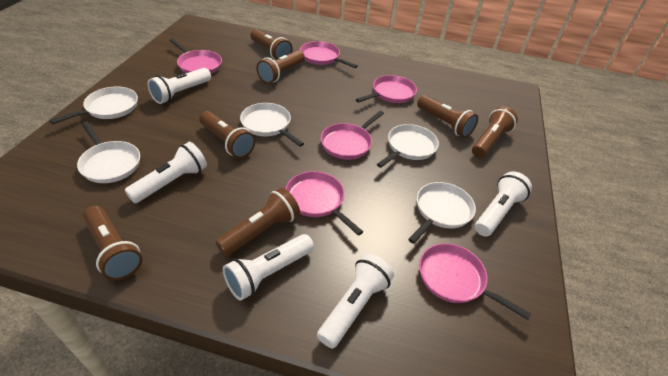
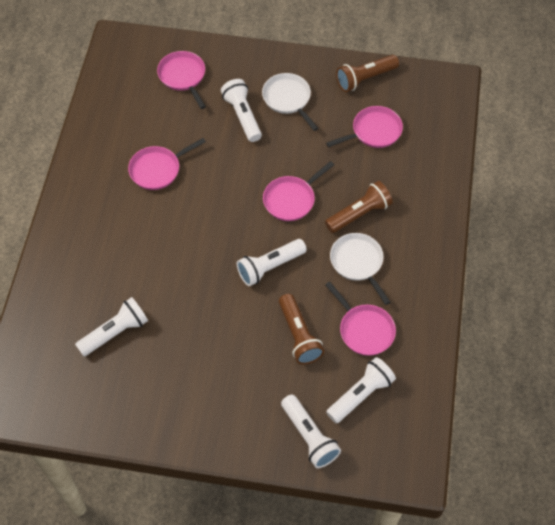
brown flashlight: 7 -> 3
pink pan: 6 -> 5
white pan: 5 -> 2

